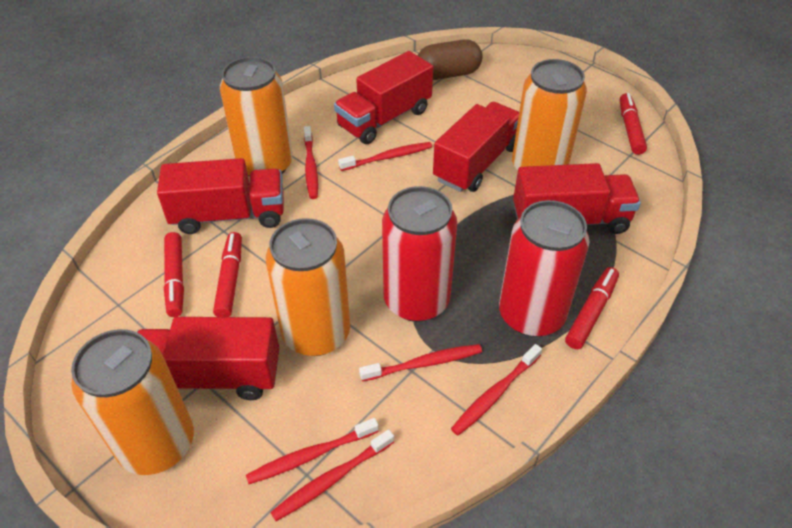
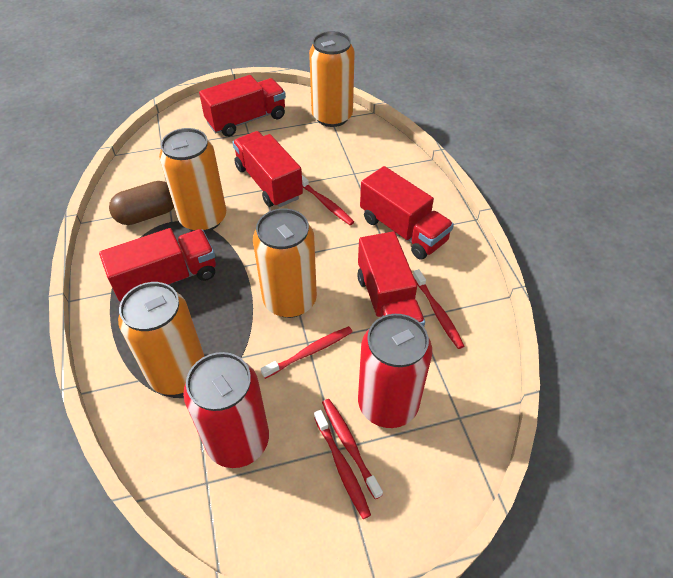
red marker: 4 -> 0
red toothbrush: 6 -> 5

